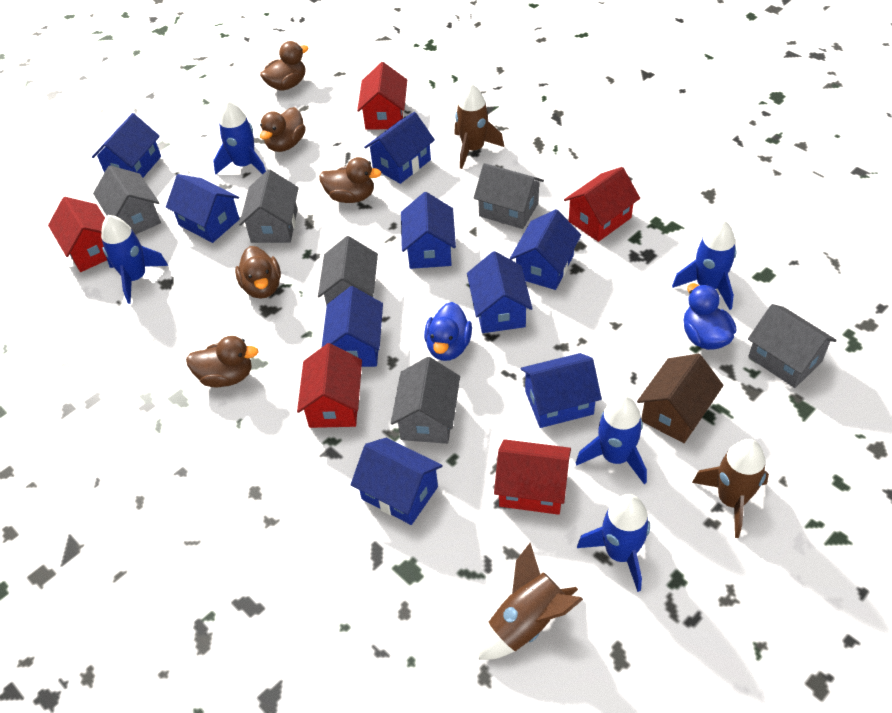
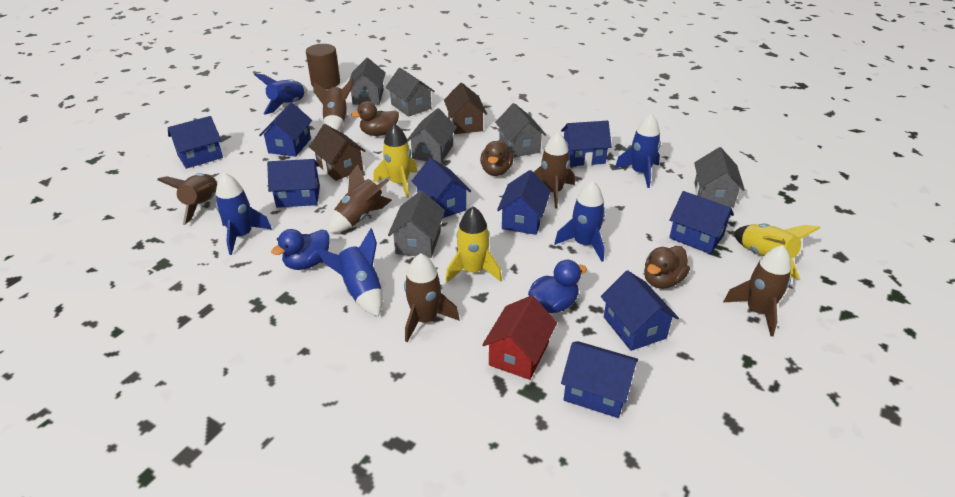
brown cylinder: 0 -> 1
brown duck: 5 -> 3
brown house: 1 -> 2
brown rocket: 3 -> 6
red house: 5 -> 1
yellow rocket: 0 -> 3

